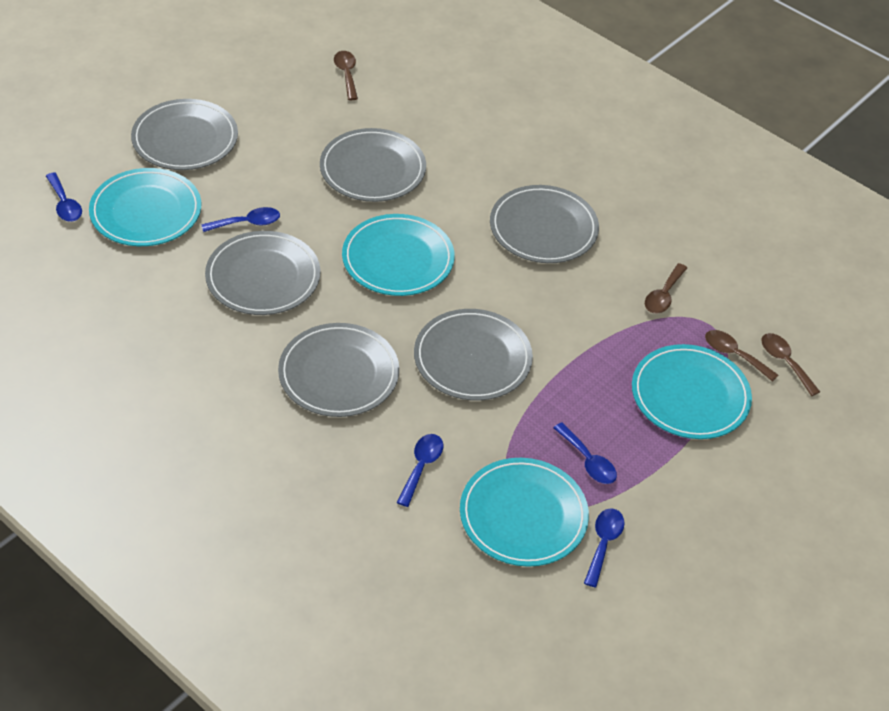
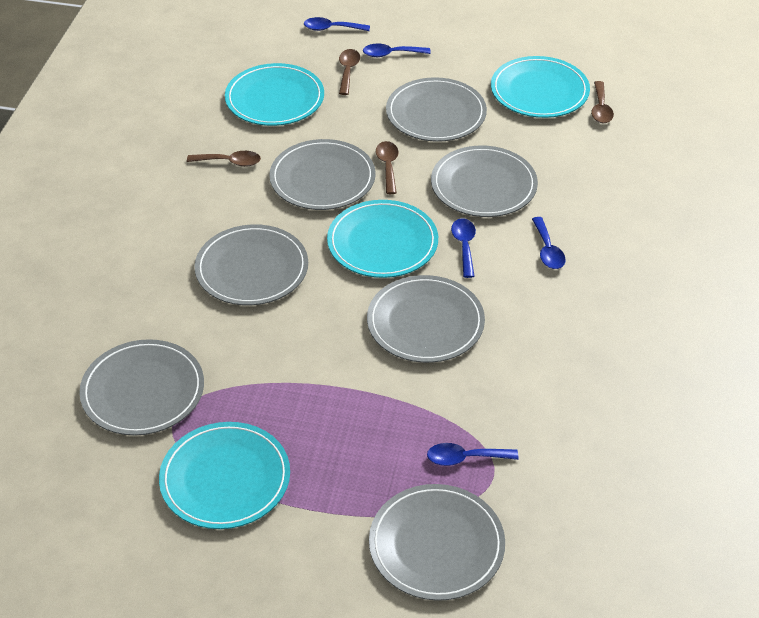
grey plate: 6 -> 7

